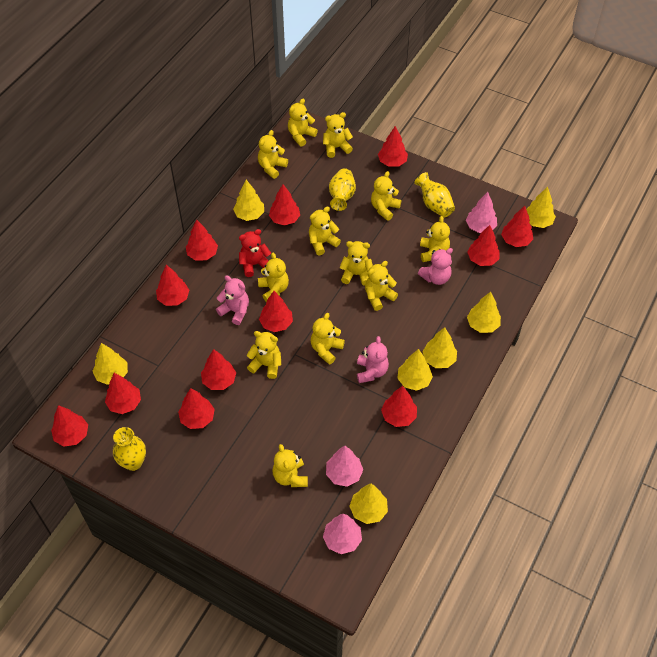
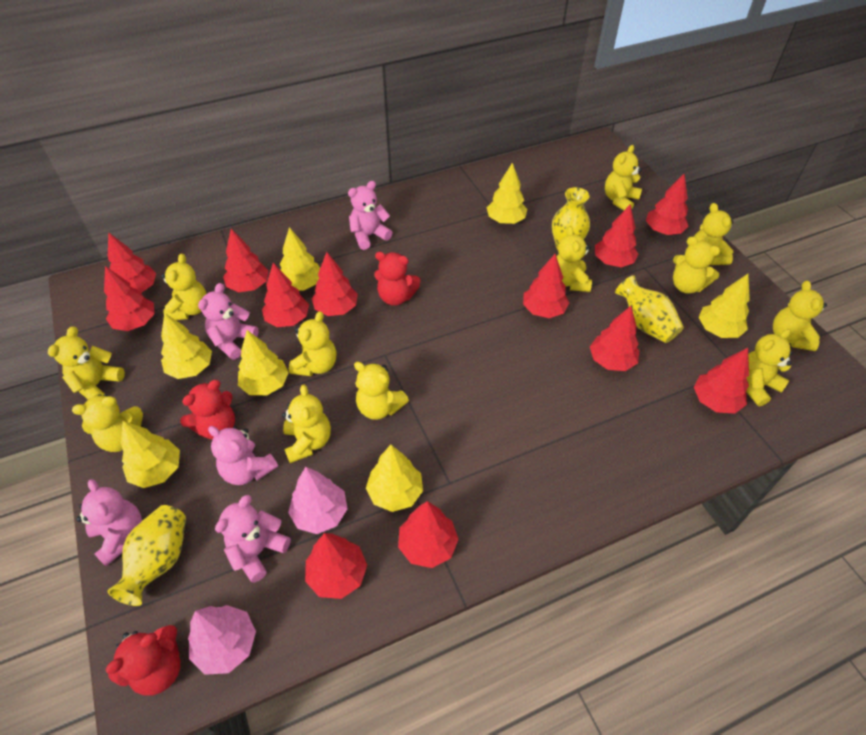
pink teddy bear: 3 -> 5
pink tree: 3 -> 2
red teddy bear: 1 -> 3

